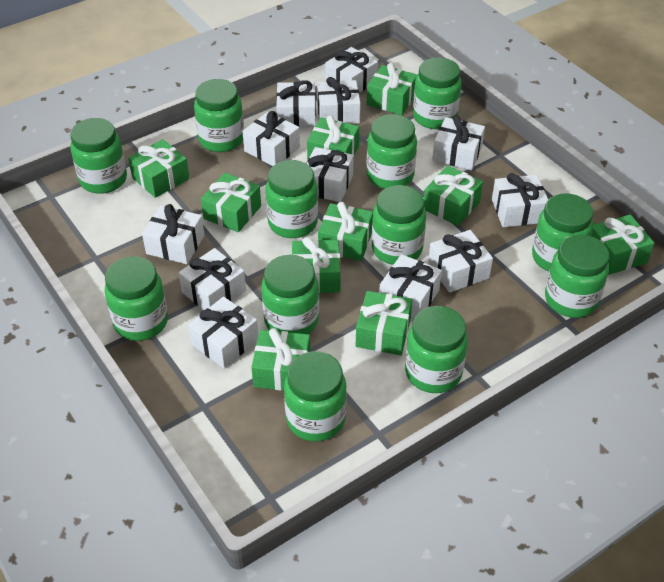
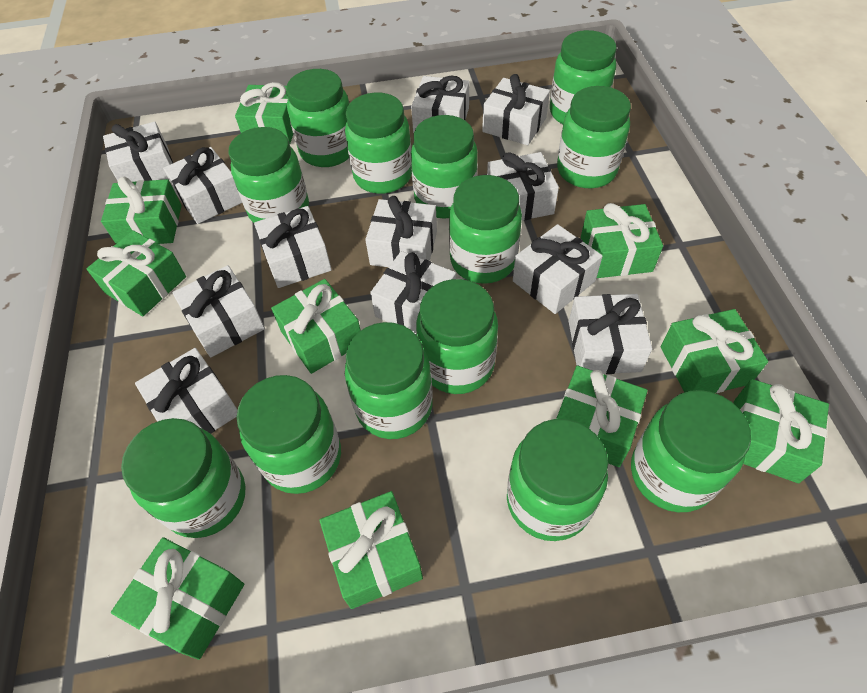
green jar: 12 -> 13

